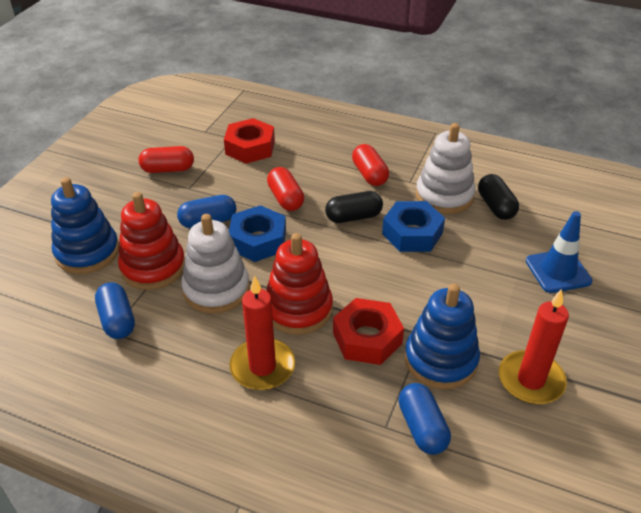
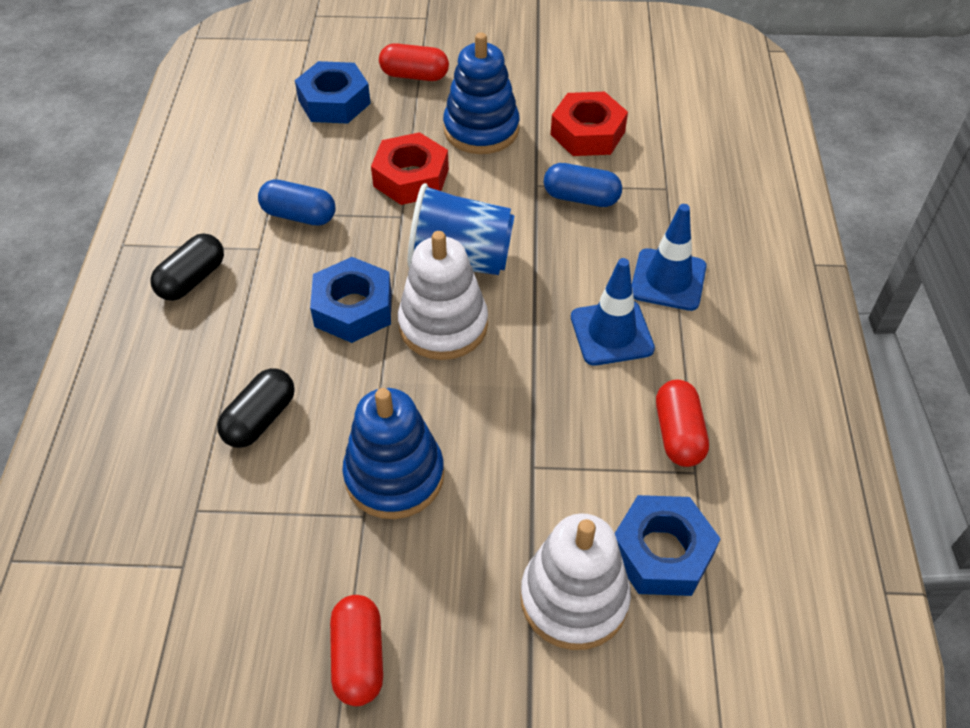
blue capsule: 3 -> 2
blue cup: 0 -> 1
blue nut: 2 -> 3
blue traffic cone: 1 -> 2
red candle: 2 -> 0
red stacking toy: 2 -> 0

